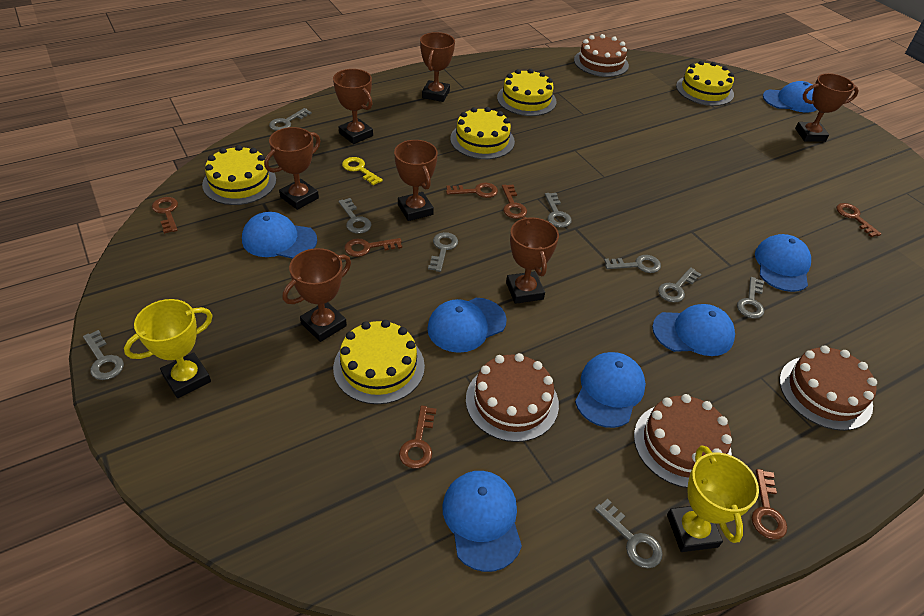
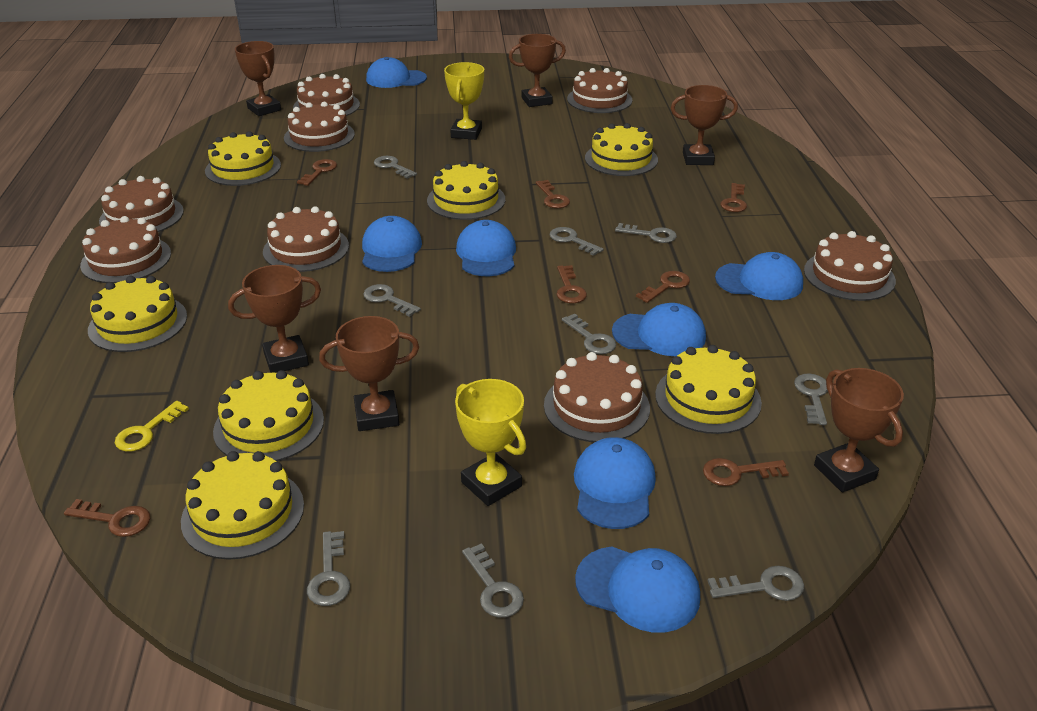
brown cake: 4 -> 8
brown trophy: 7 -> 6
yellow cake: 5 -> 7

